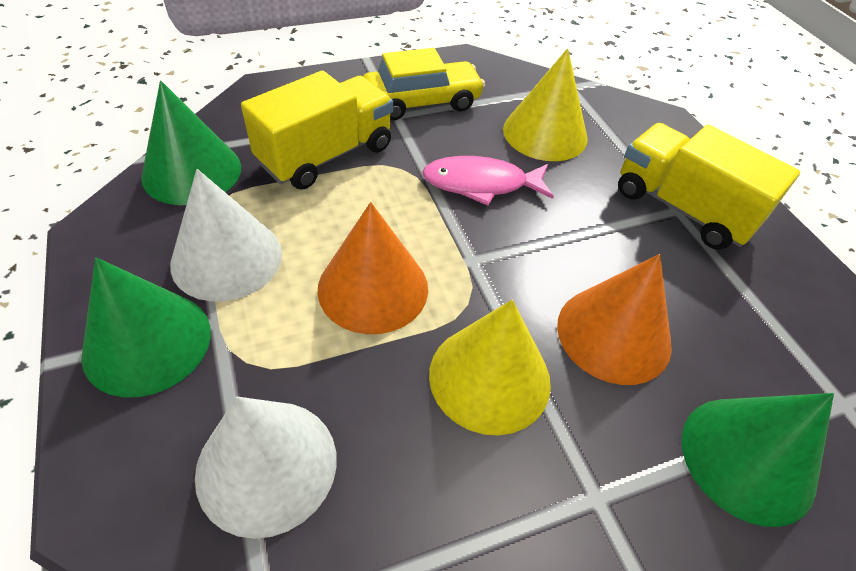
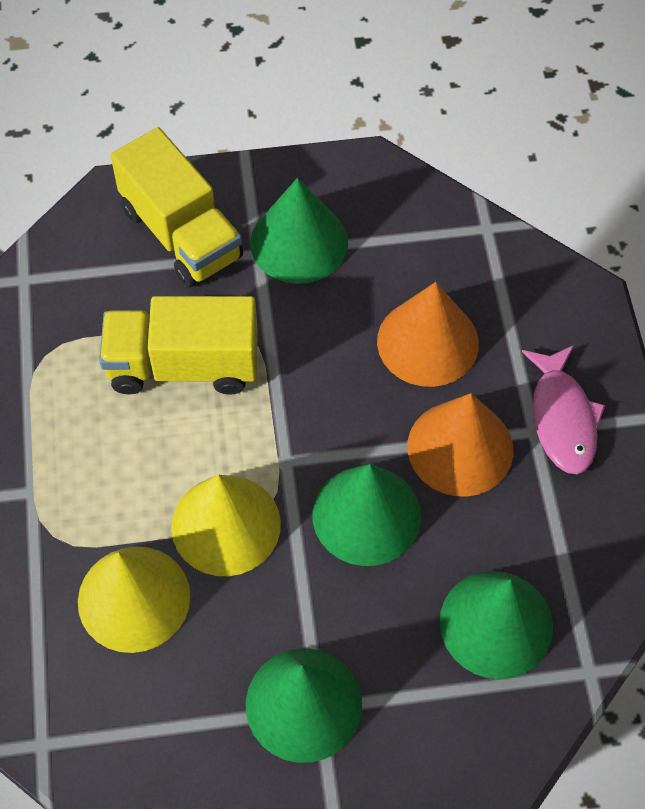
green cone: 3 -> 4
white cone: 2 -> 0
yellow car: 1 -> 0

